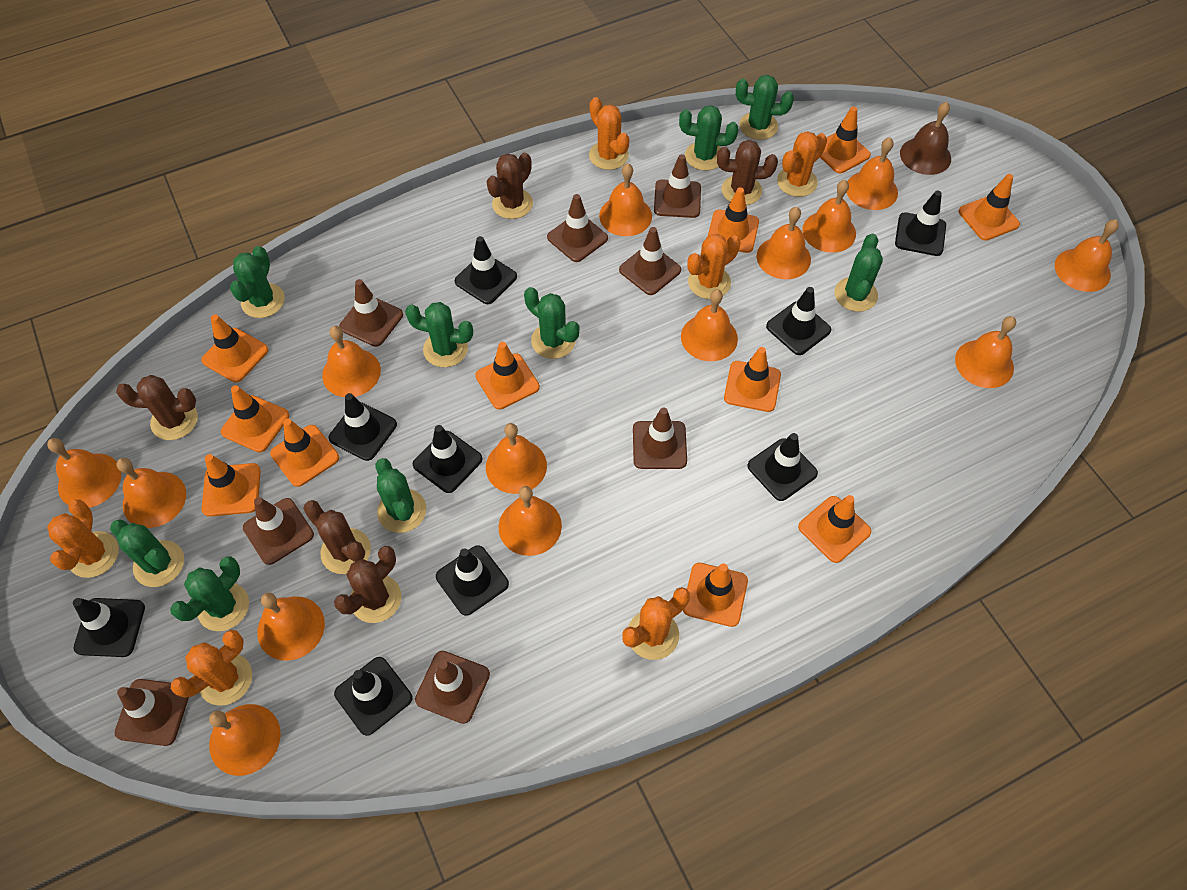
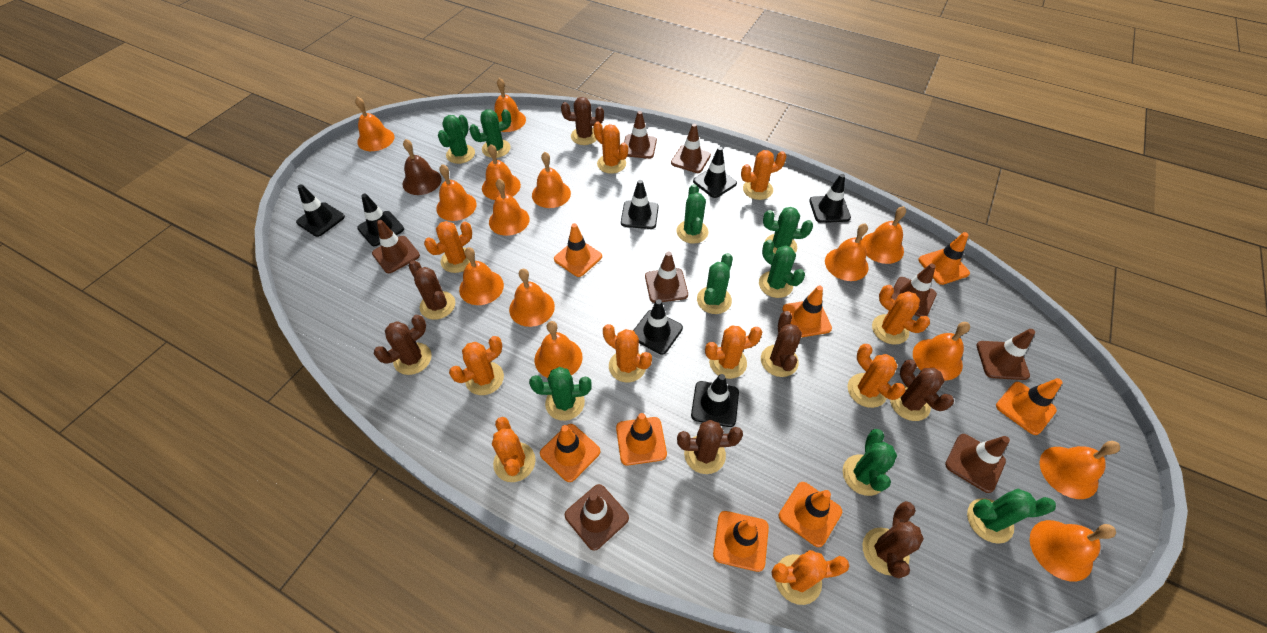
black traffic cone: 9 -> 7
brown cactus: 5 -> 7
orange cactus: 6 -> 10
orange traffic cone: 11 -> 8

